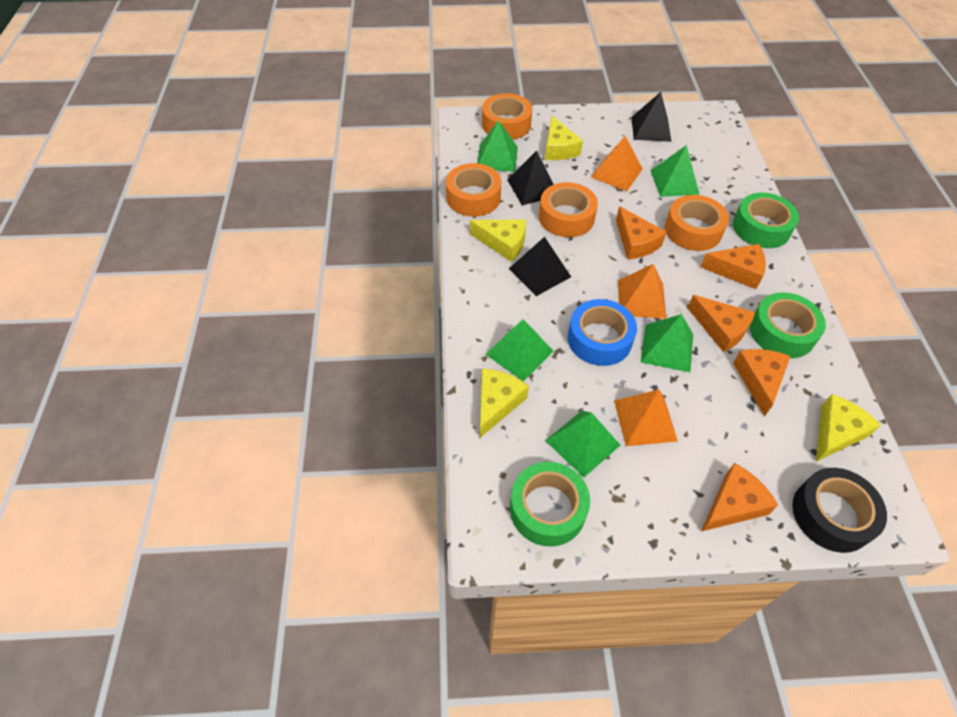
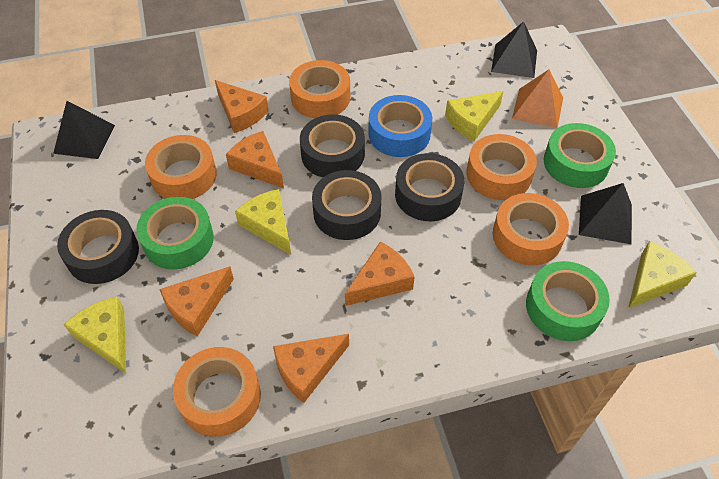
black tape: 1 -> 4
green pyramid: 5 -> 0
orange pyramid: 3 -> 1
orange tape: 4 -> 5

